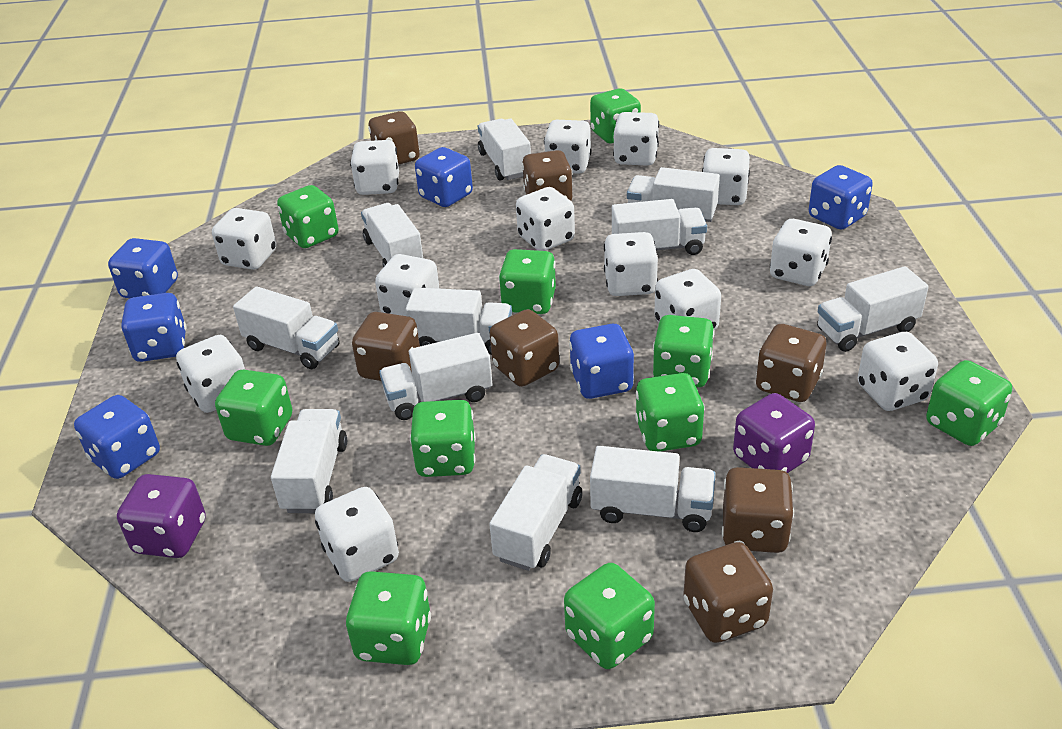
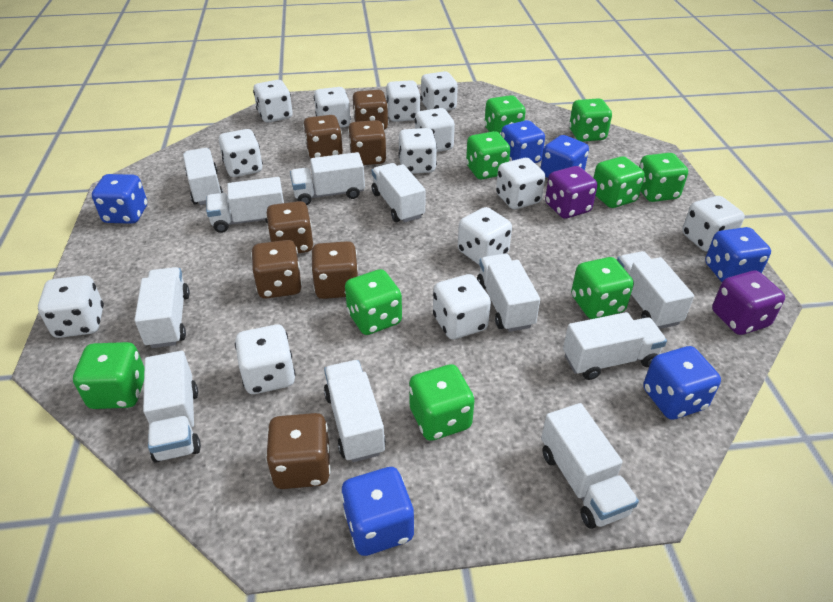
green dice: 10 -> 9

